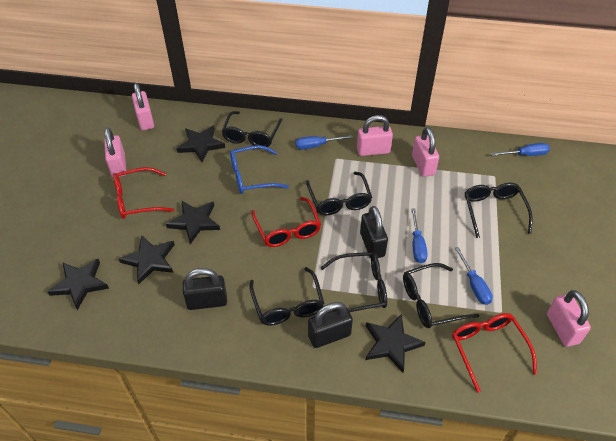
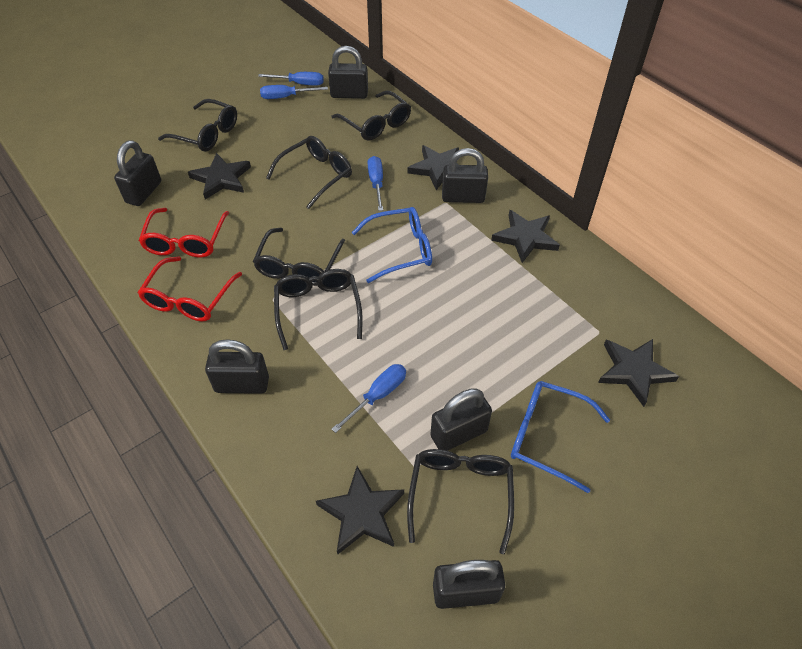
black padlock: 3 -> 6
blue glasses: 1 -> 2
pink padlock: 5 -> 0
red glasses: 3 -> 2

